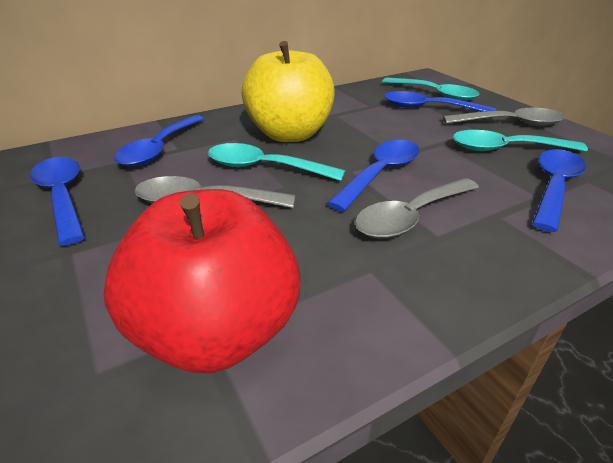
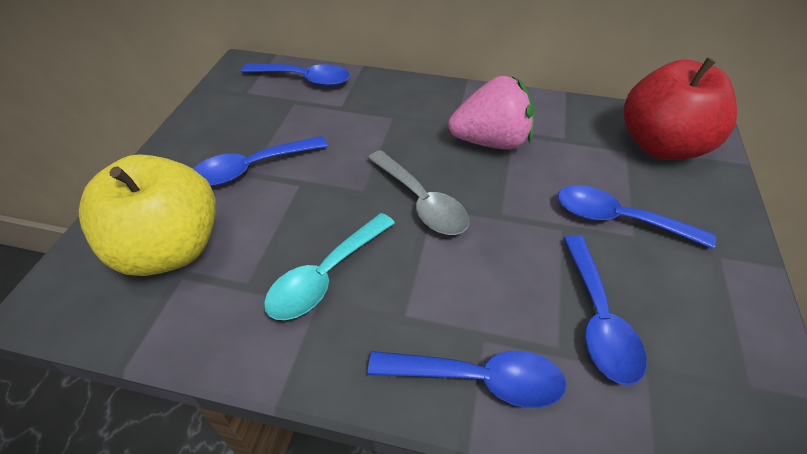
grey spoon: 3 -> 1
pink strawberry: 0 -> 1
turquoise spoon: 3 -> 1

